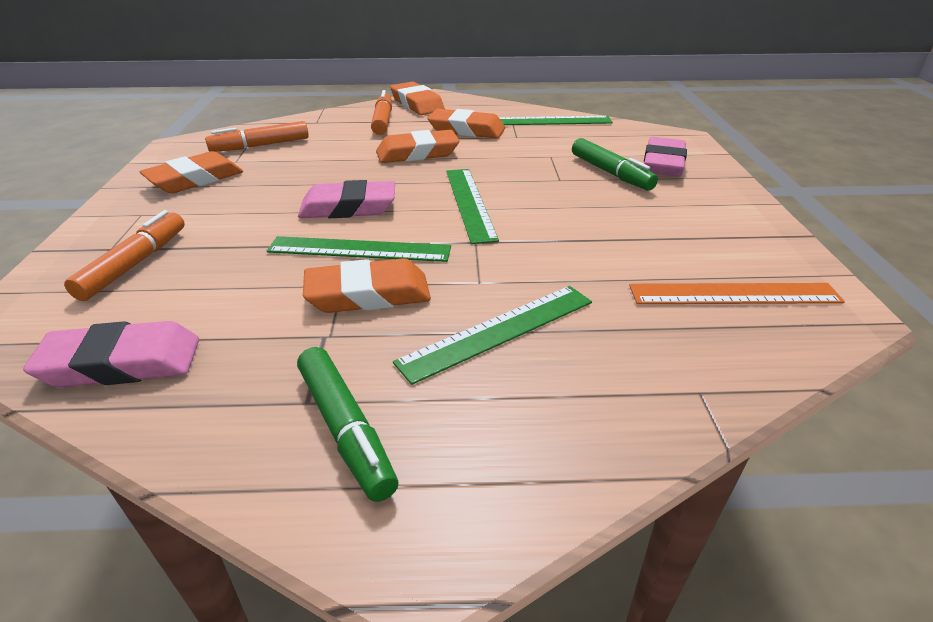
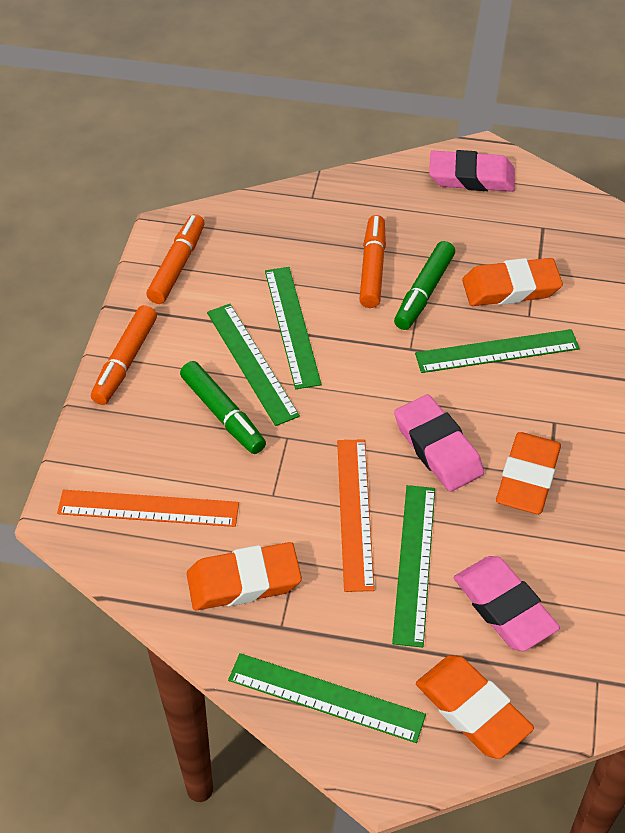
green ruler: 4 -> 5
orange eraser: 5 -> 4
orange ruler: 1 -> 2

